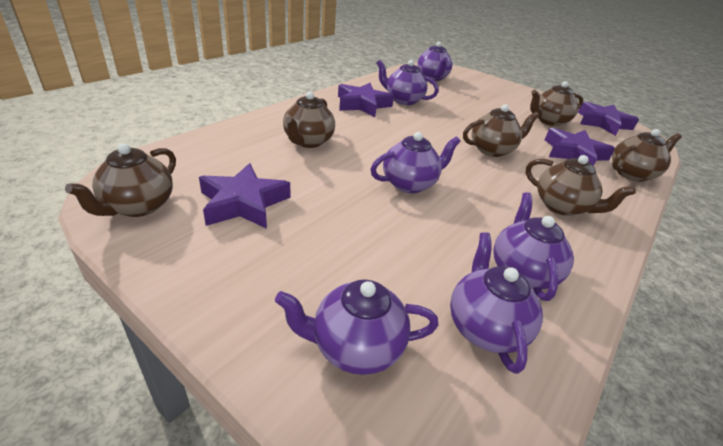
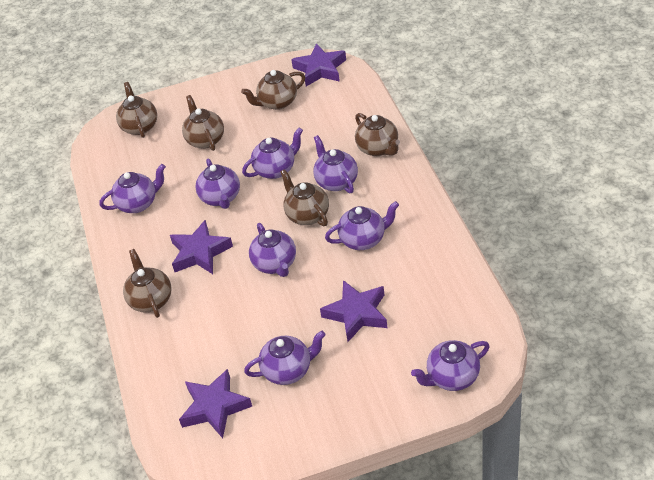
purple teapot: 6 -> 8

